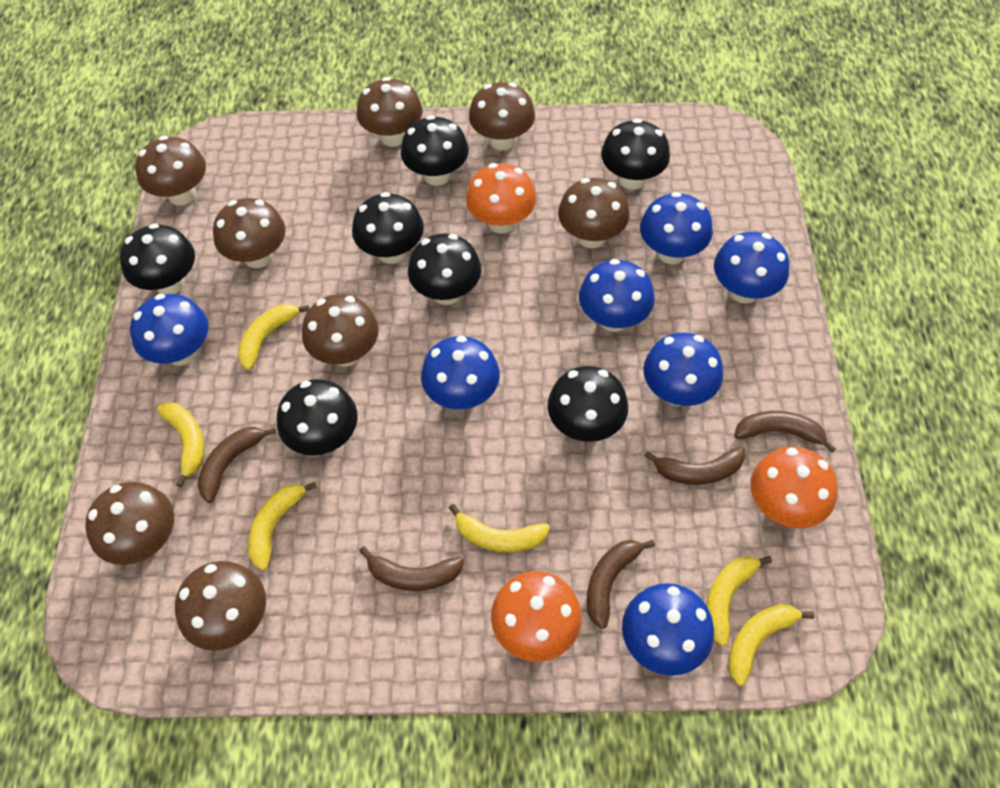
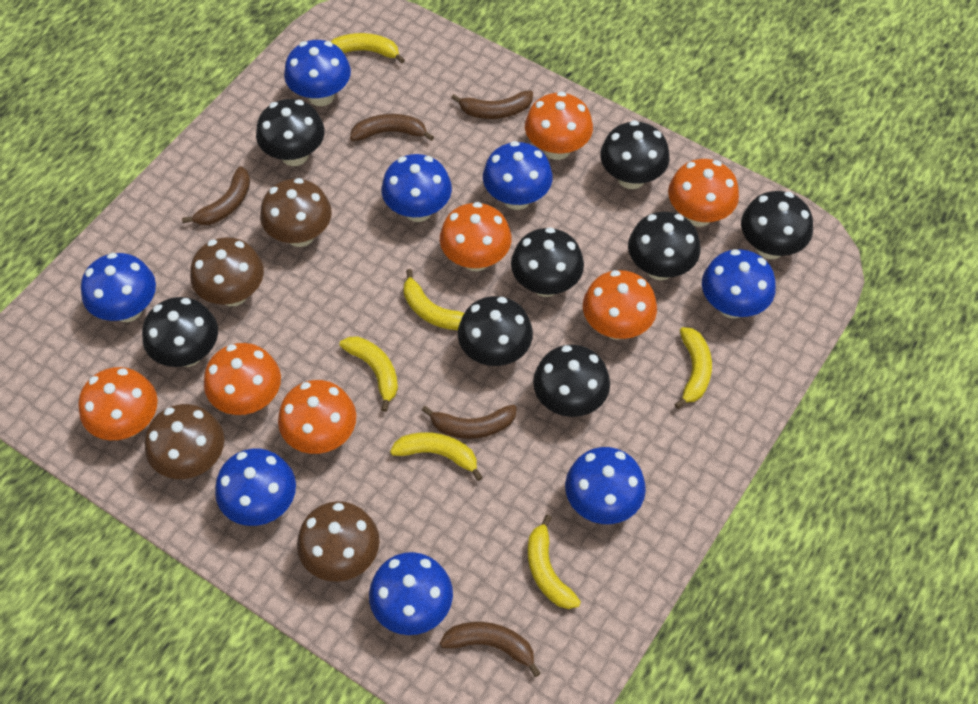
black mushroom: 7 -> 8
blue mushroom: 7 -> 8
brown mushroom: 8 -> 4
orange mushroom: 3 -> 7

